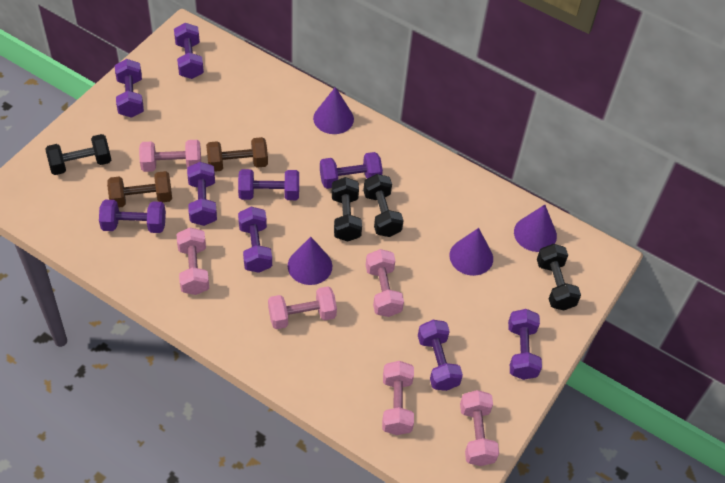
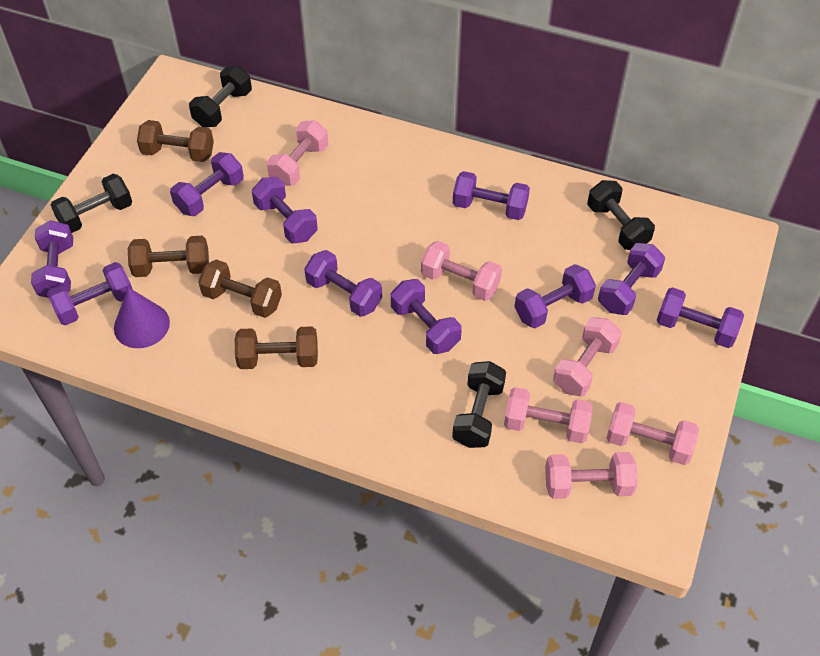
brown dumbbell: 2 -> 4
purple cone: 4 -> 1
purple dumbbell: 9 -> 10

